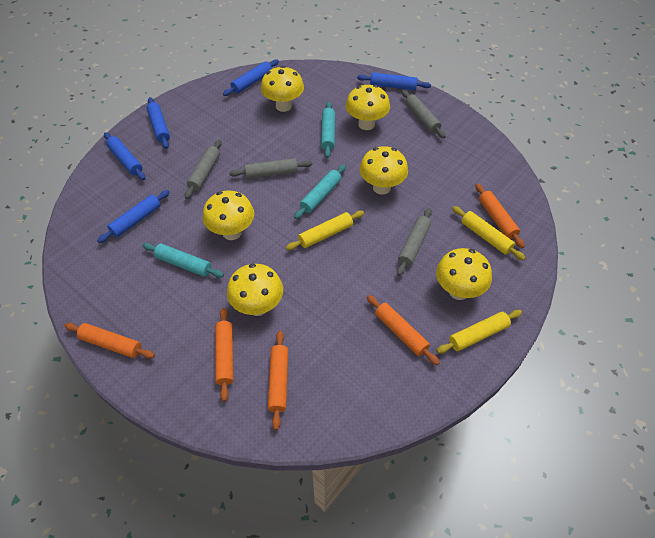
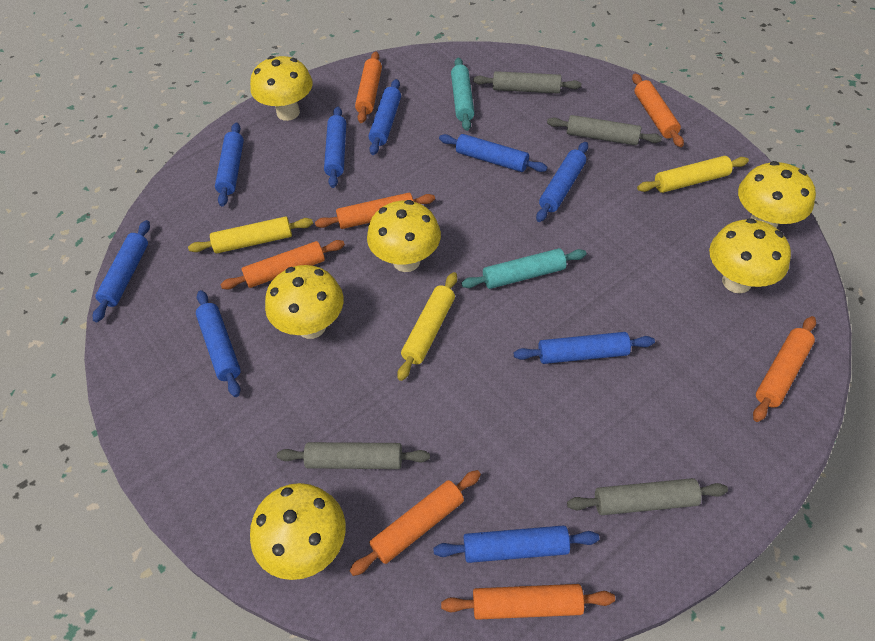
blue rolling pin: 5 -> 9
orange rolling pin: 5 -> 7
turquoise rolling pin: 3 -> 2

